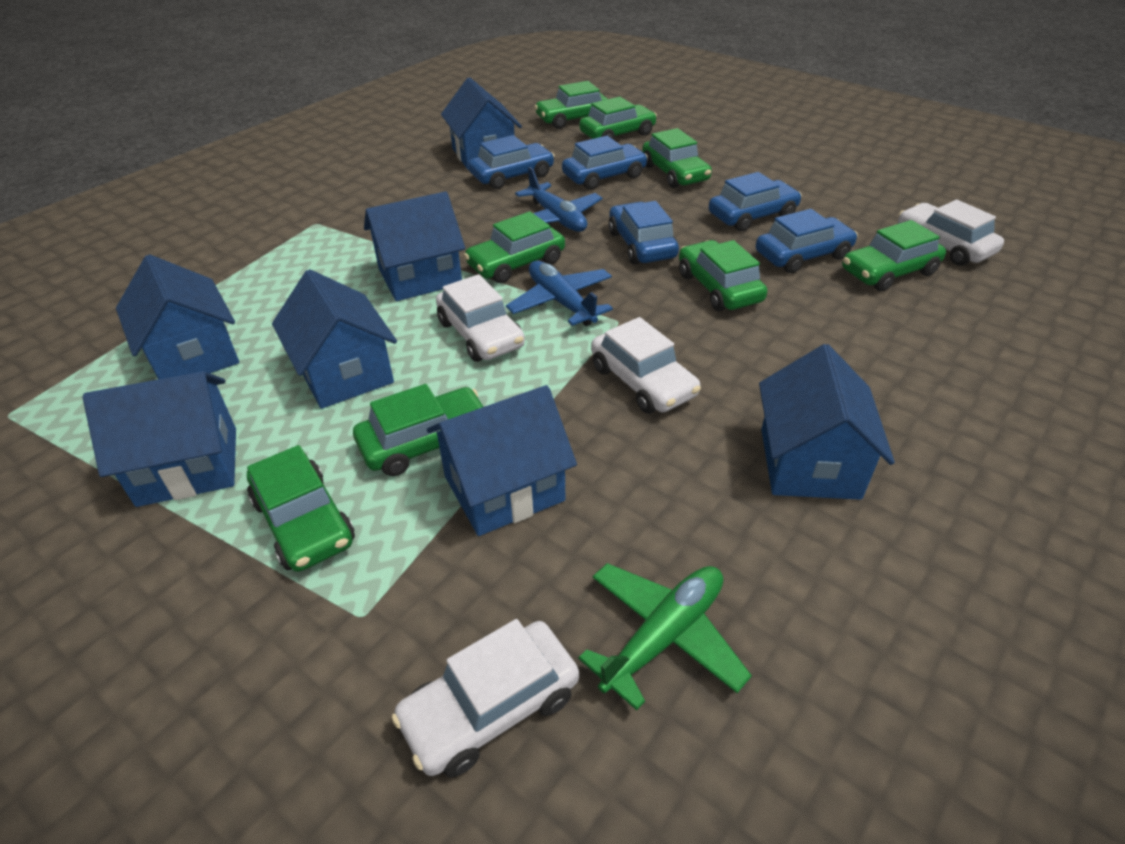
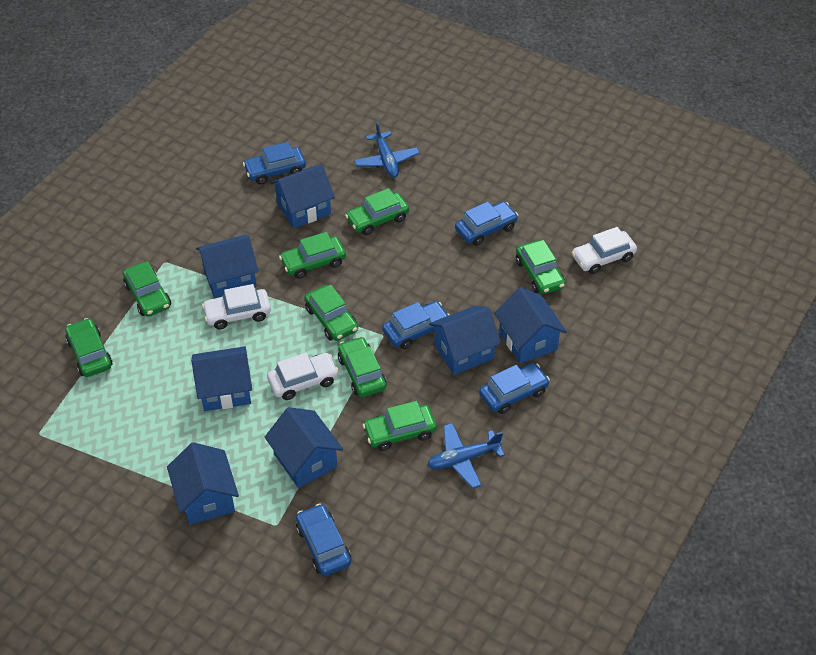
green plane: 1 -> 0
white car: 4 -> 3

